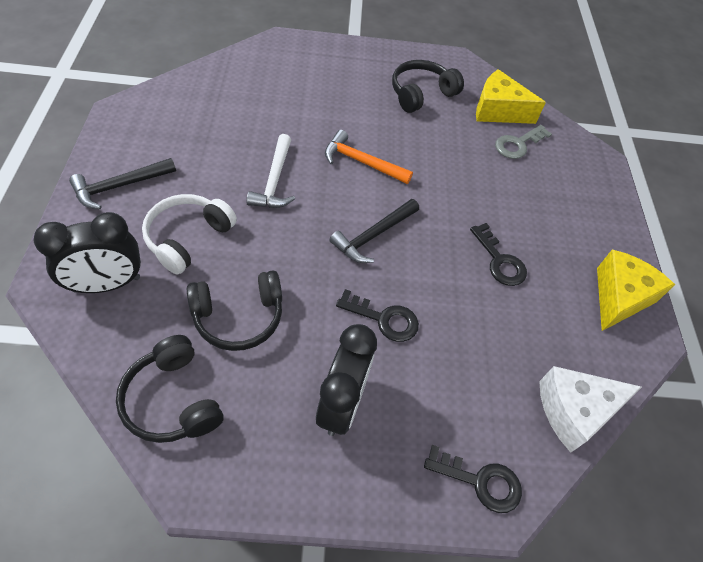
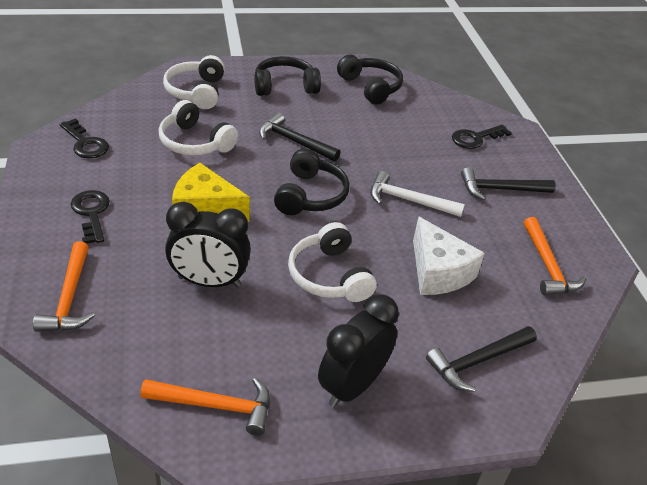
black hammer: 2 -> 3
grey key: 1 -> 0
orange hammer: 1 -> 3
white headphones: 1 -> 3
yellow cheese: 2 -> 1

